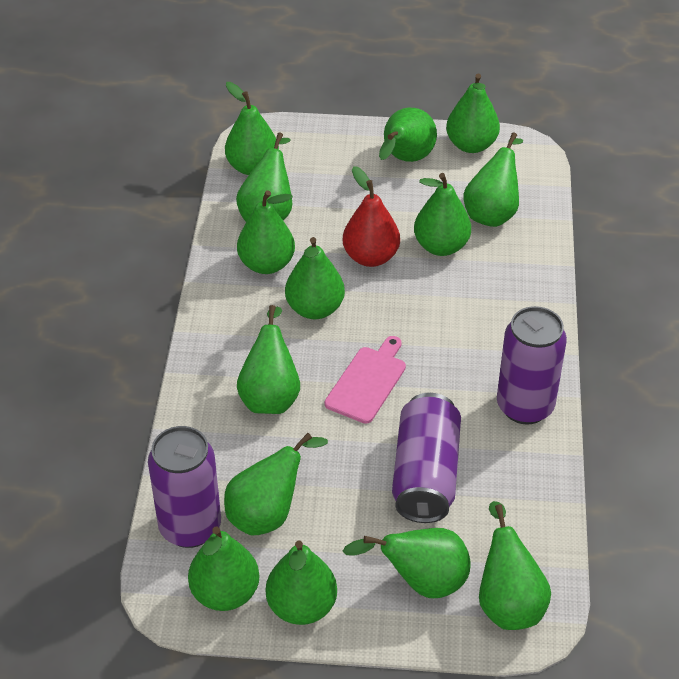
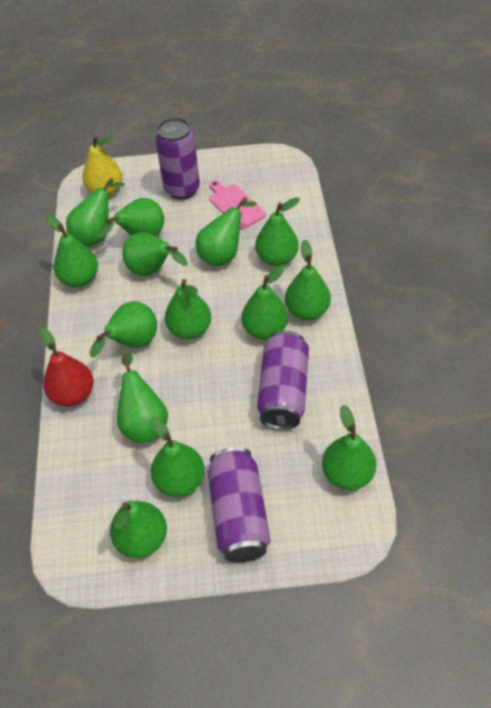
yellow pear: 0 -> 1

